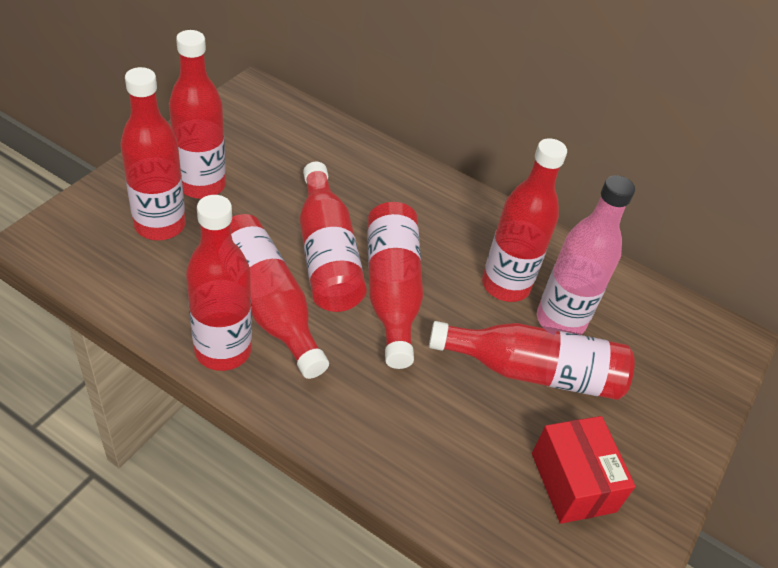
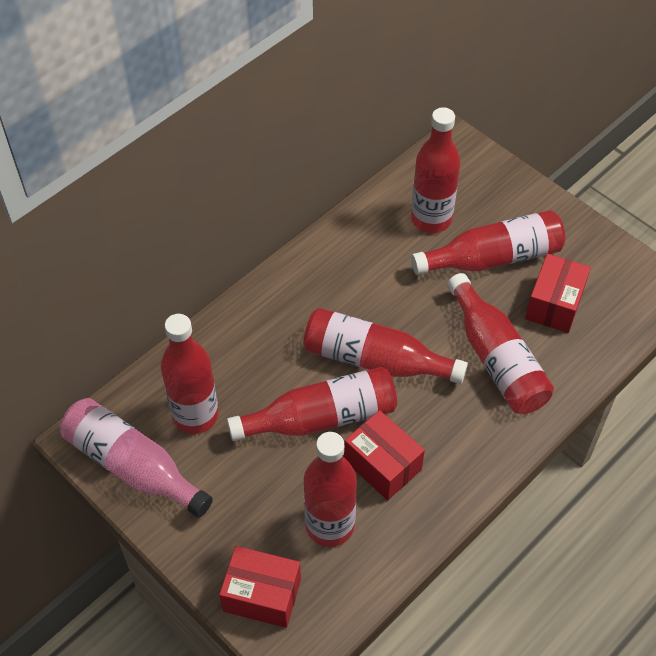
red bottle: 8 -> 7
red box: 1 -> 3

